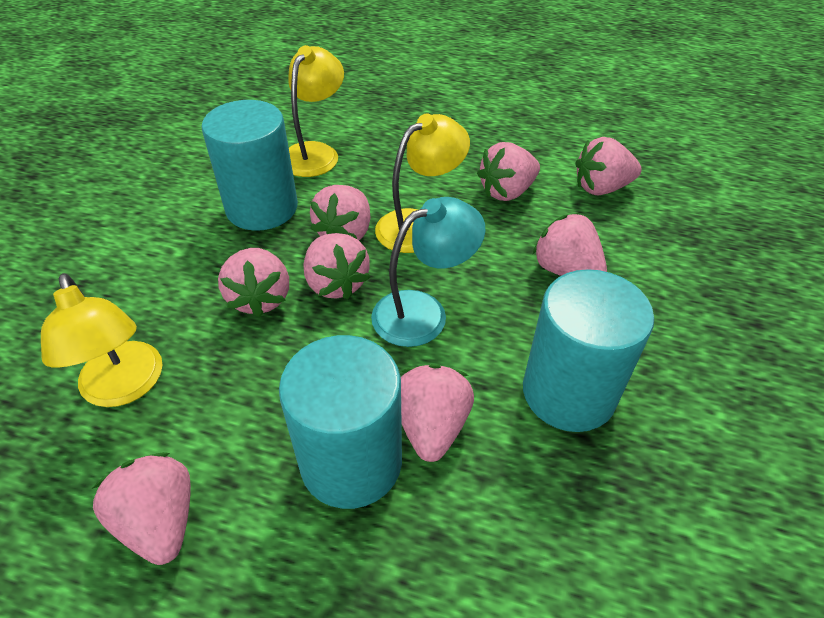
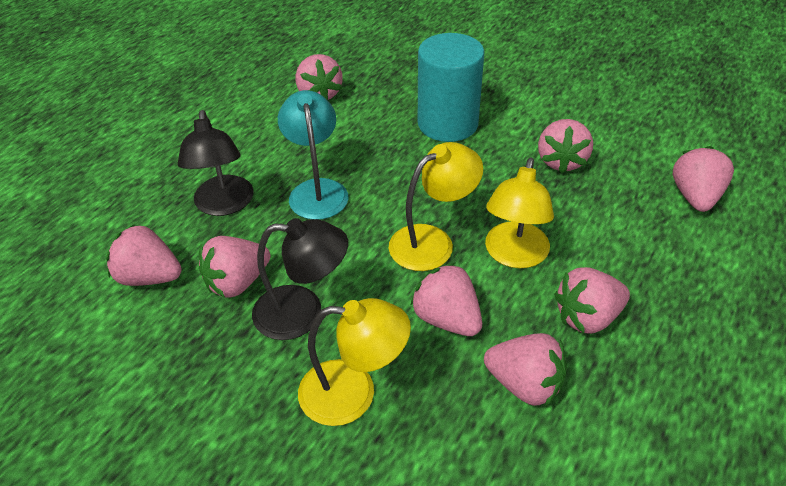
black lamp: 0 -> 2
turquoise cylinder: 3 -> 1

